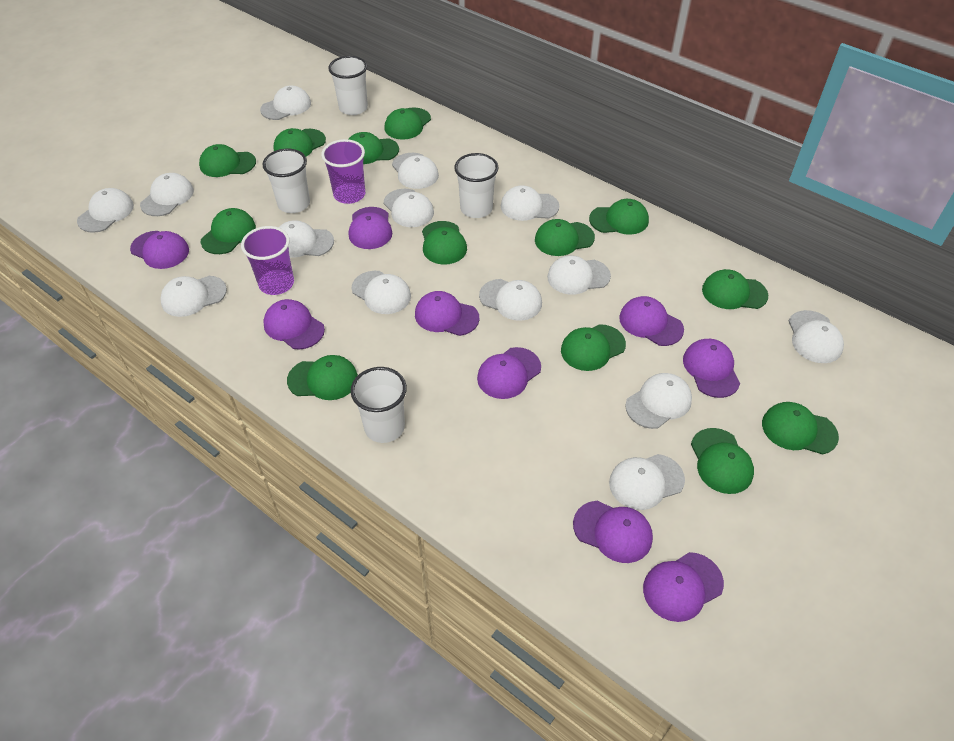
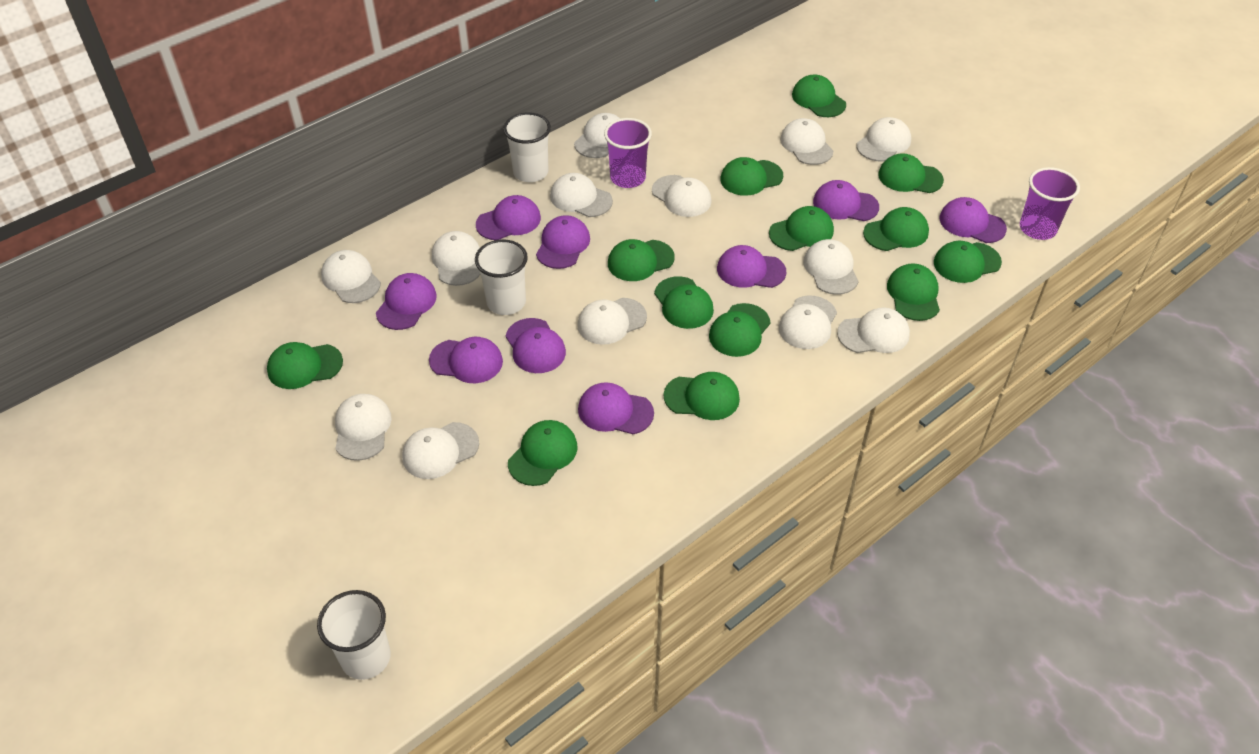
white cap: 14 -> 13
white cup: 4 -> 3

